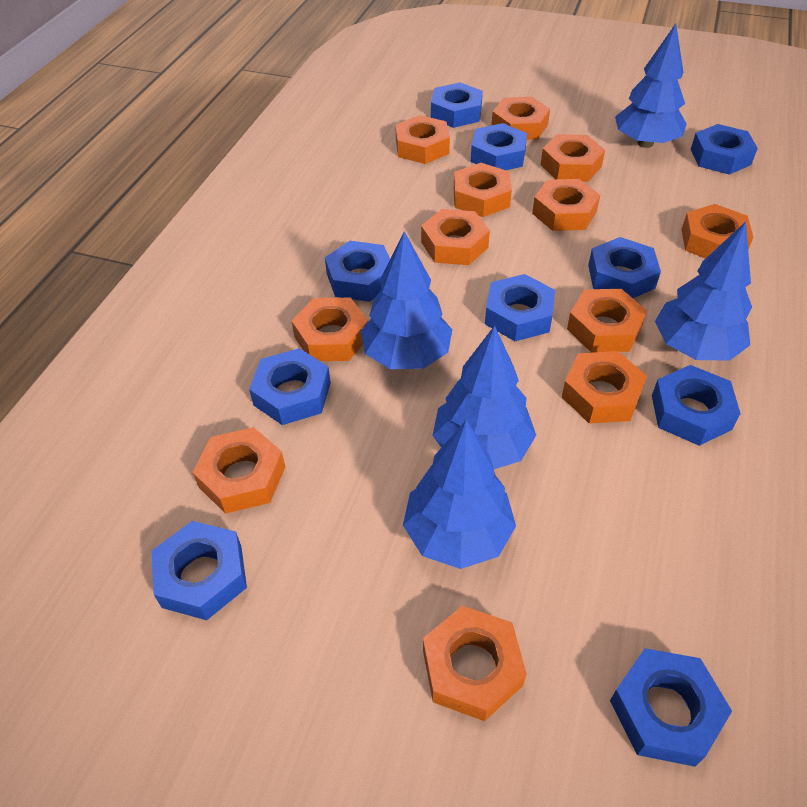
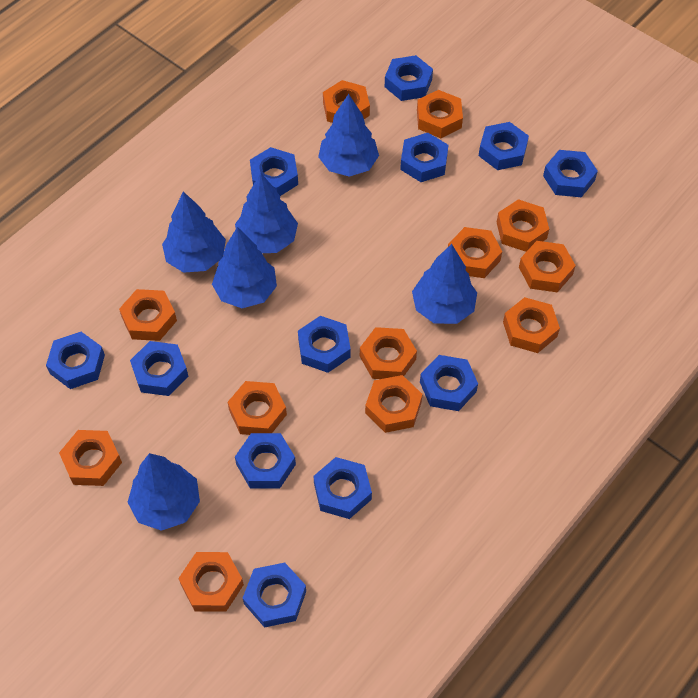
blue nut: 10 -> 12
blue tree: 5 -> 6

